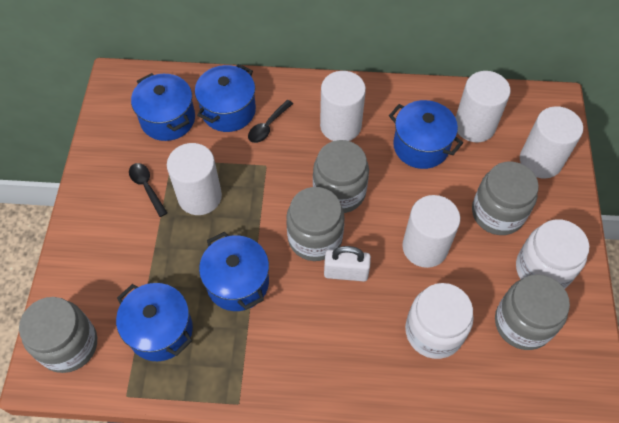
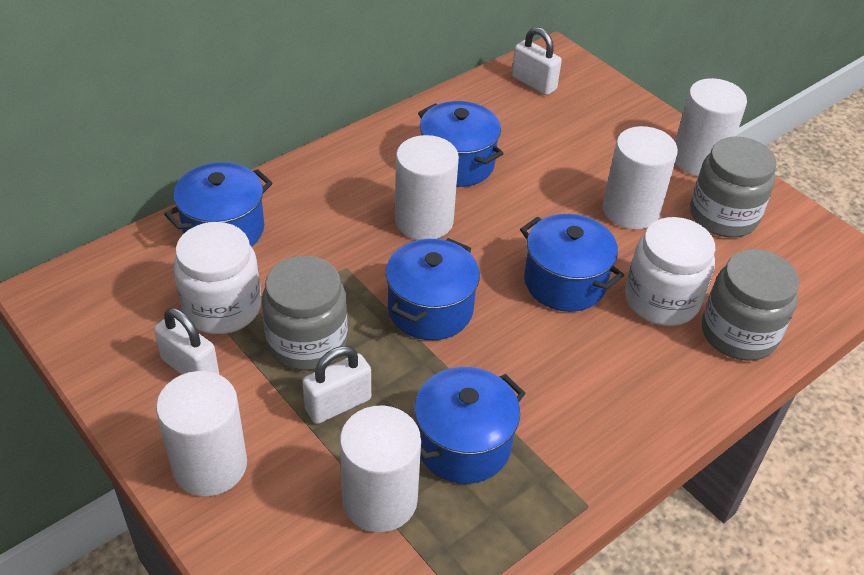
black spoon: 2 -> 0
grey jar: 5 -> 3
white padlock: 1 -> 3

